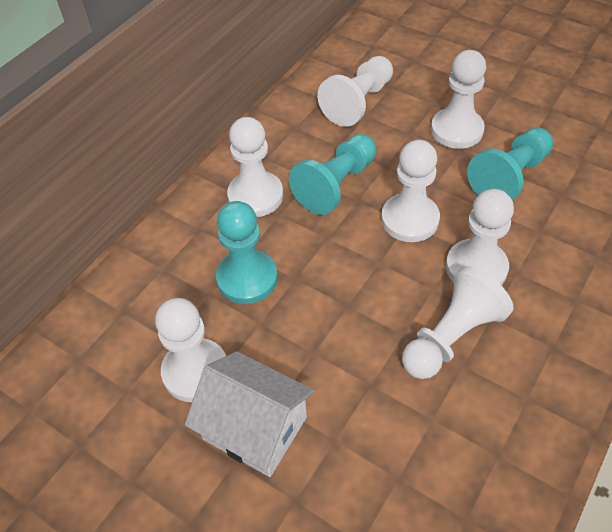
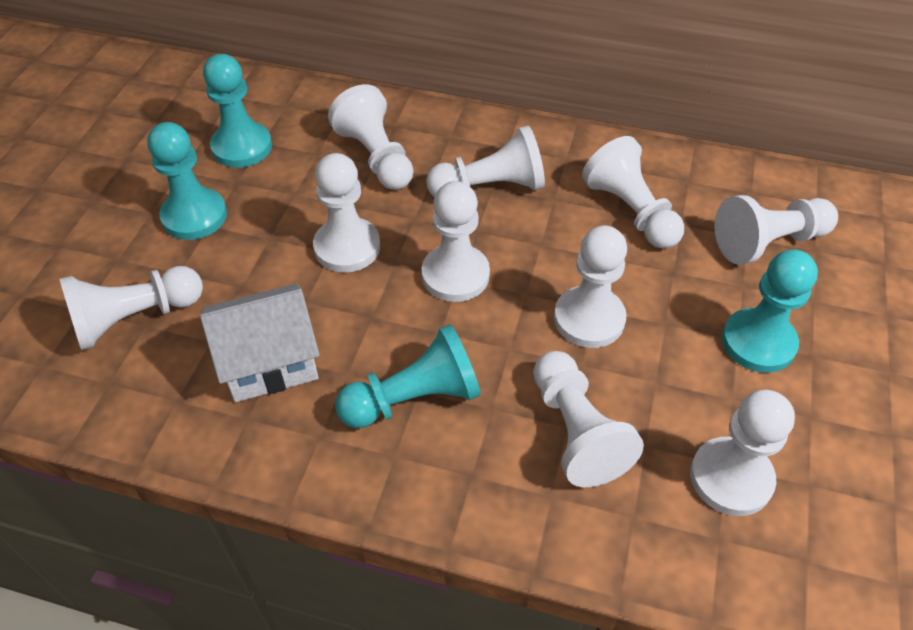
turquoise pawn: 3 -> 4
white pawn: 7 -> 10

